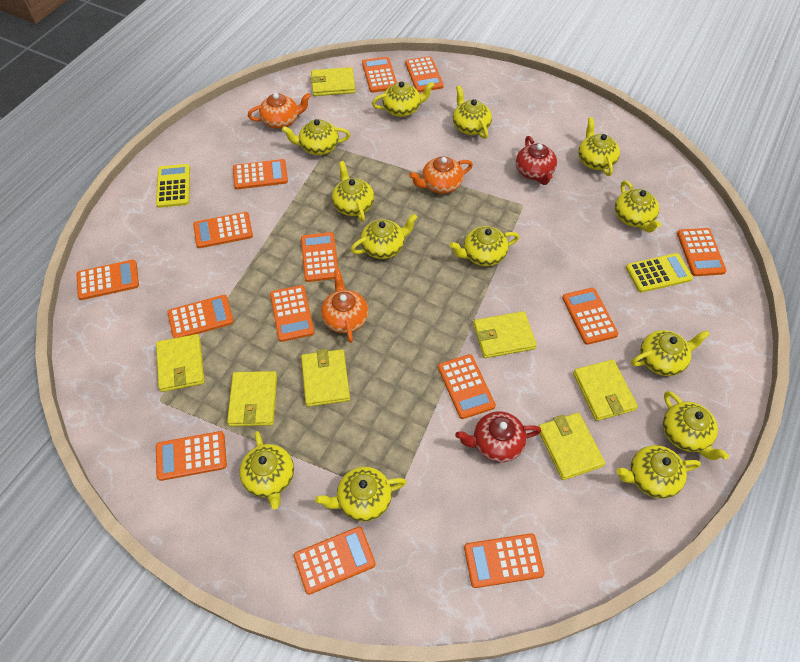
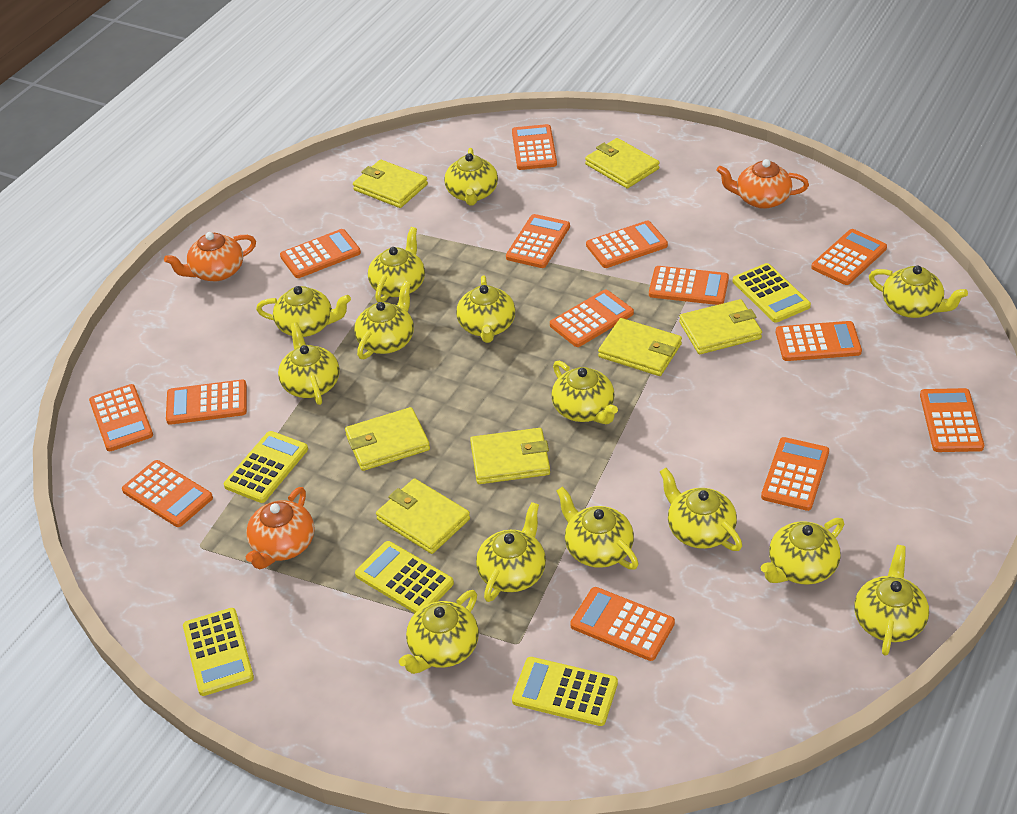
red teapot: 2 -> 0
yellow calculator: 2 -> 5
yellow teapot: 13 -> 14

